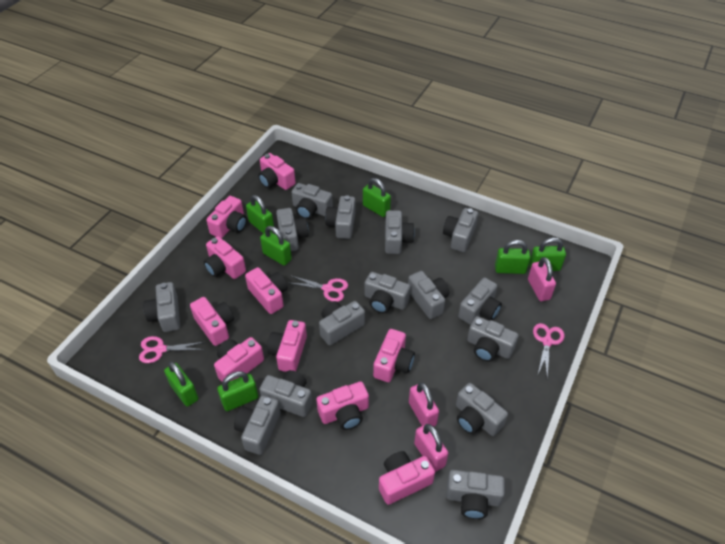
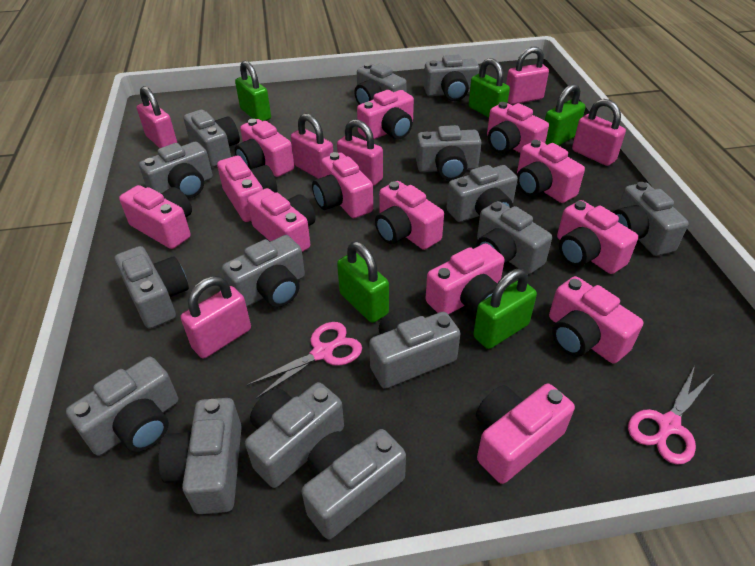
green padlock: 7 -> 5
pink camera: 10 -> 13
pink padlock: 3 -> 6
pink scissors: 3 -> 2

